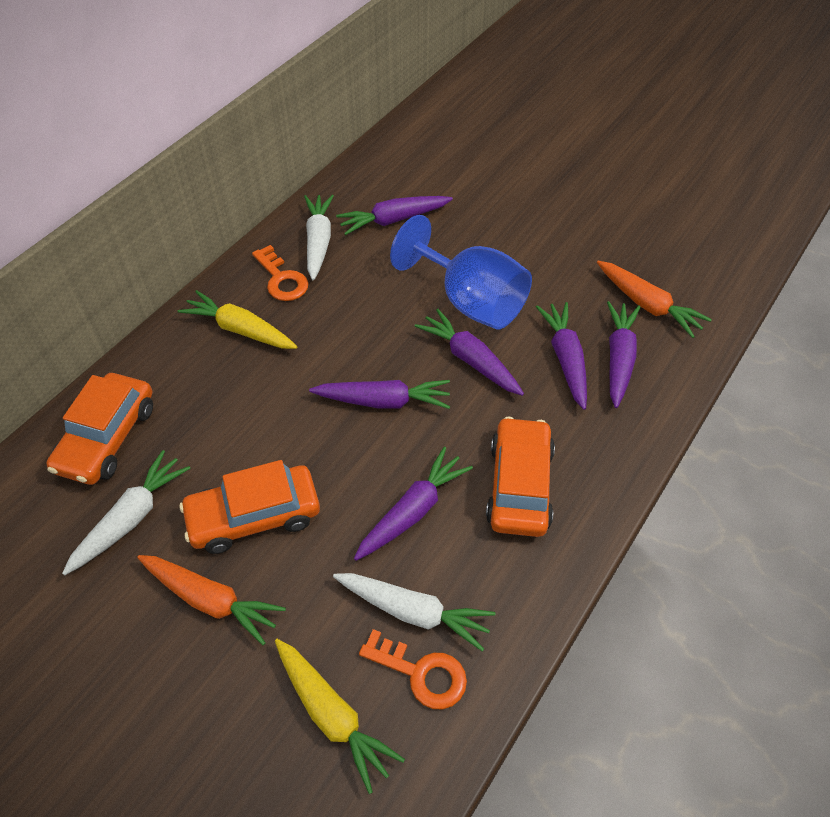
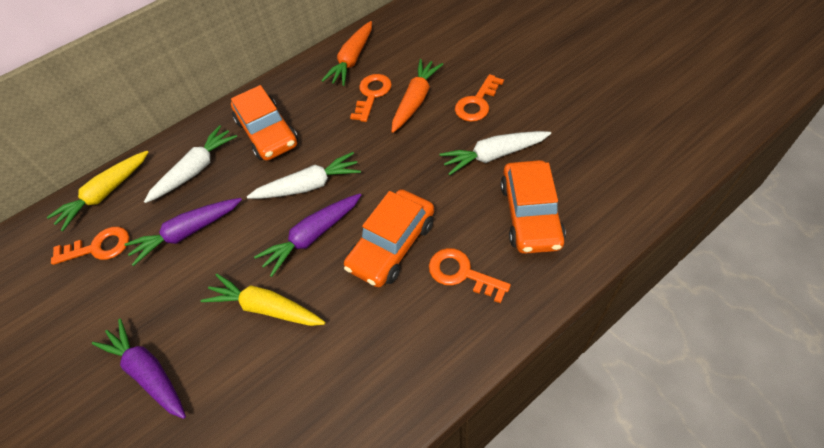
blue goblet: 1 -> 0
orange key: 2 -> 4
purple carrot: 6 -> 3

